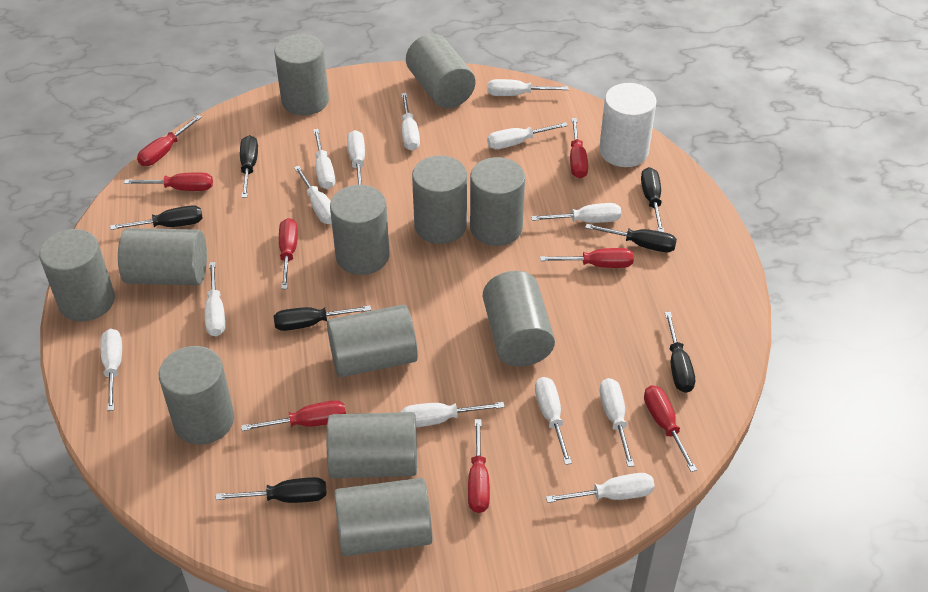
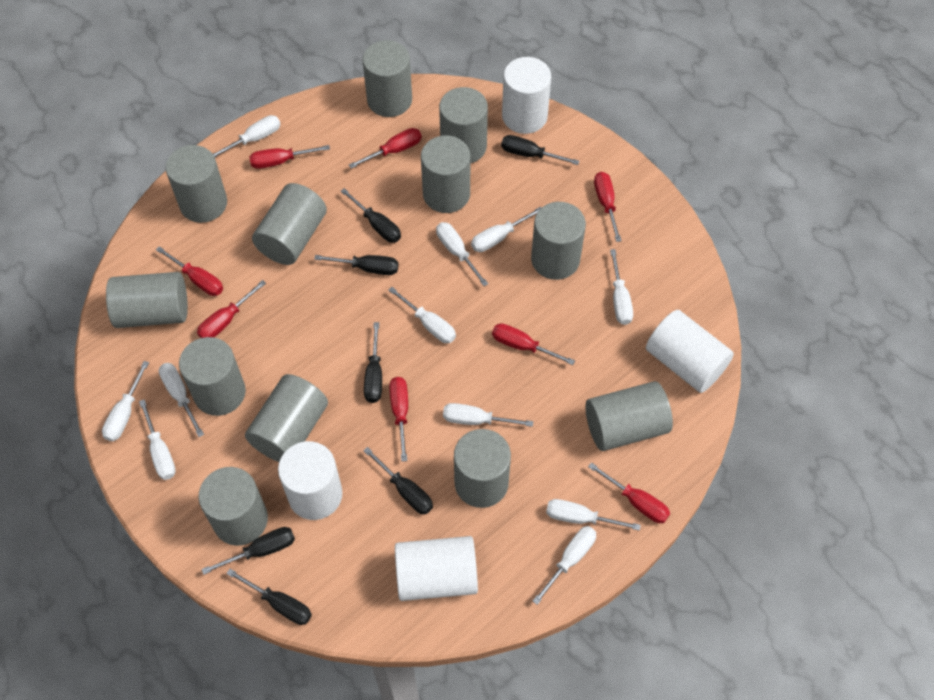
white cylinder: 1 -> 4
white screwdriver: 13 -> 11

